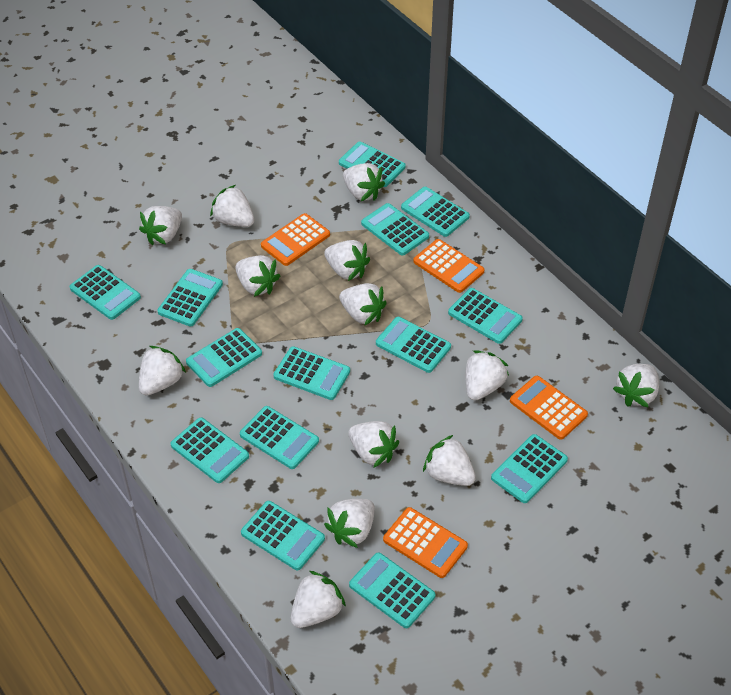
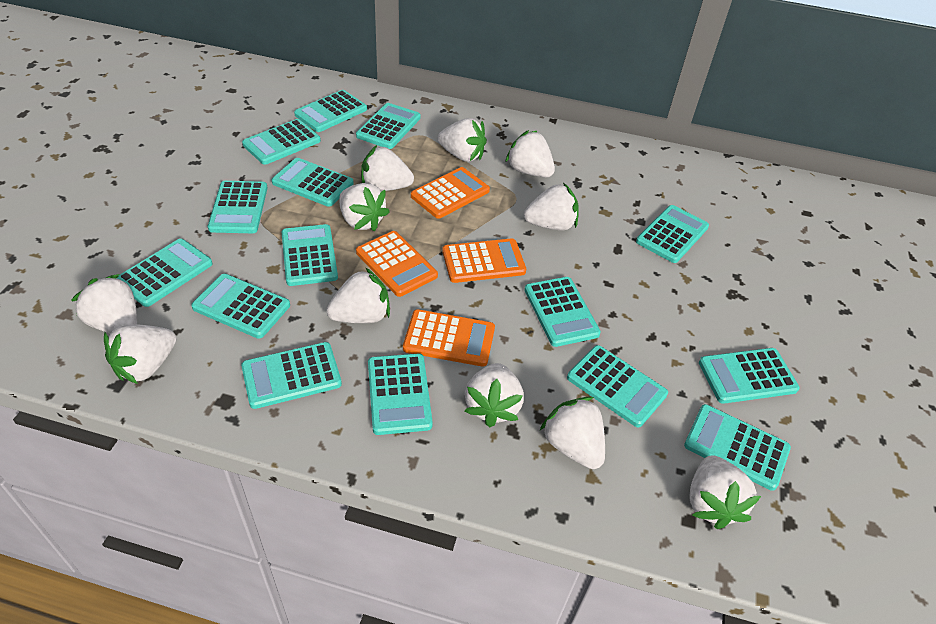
turquoise calculator: 14 -> 15
white strawberry: 13 -> 11

